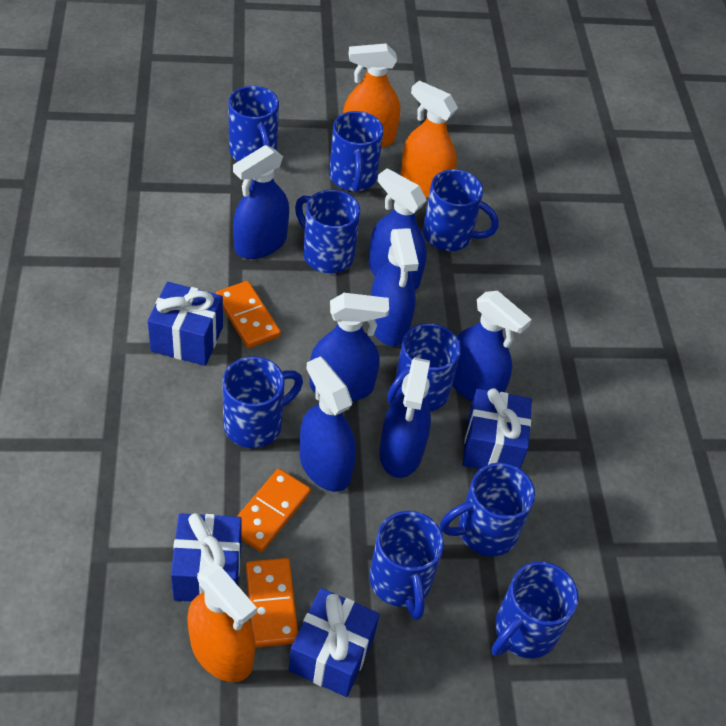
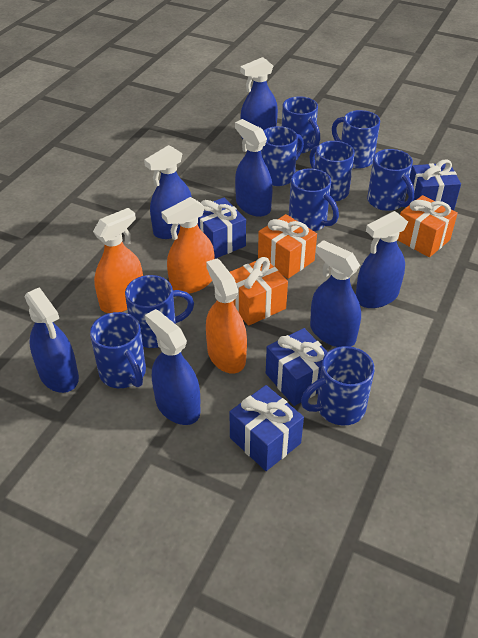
orange domino: 3 -> 0
orange gift: 0 -> 3

